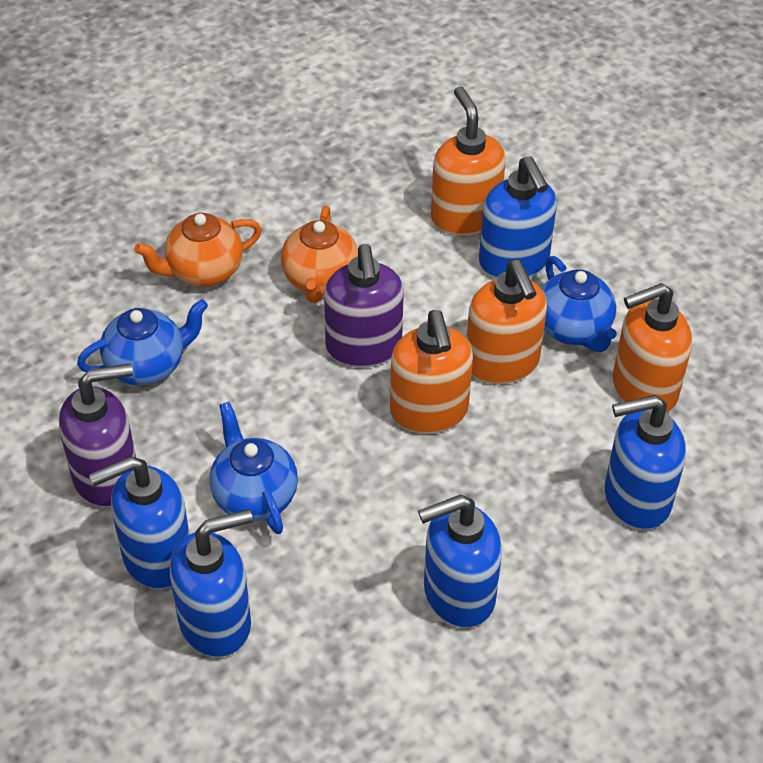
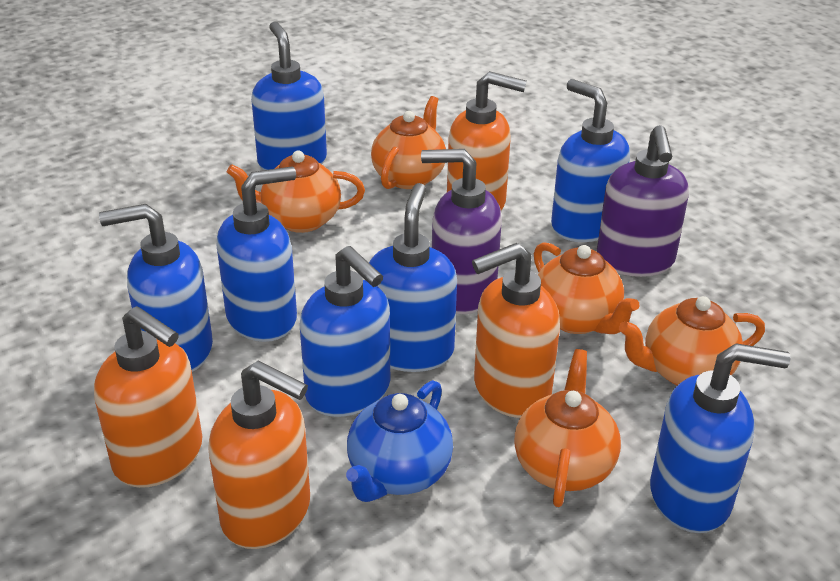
blue soap dispenser: 5 -> 7
blue teapot: 3 -> 1
orange teapot: 2 -> 5

